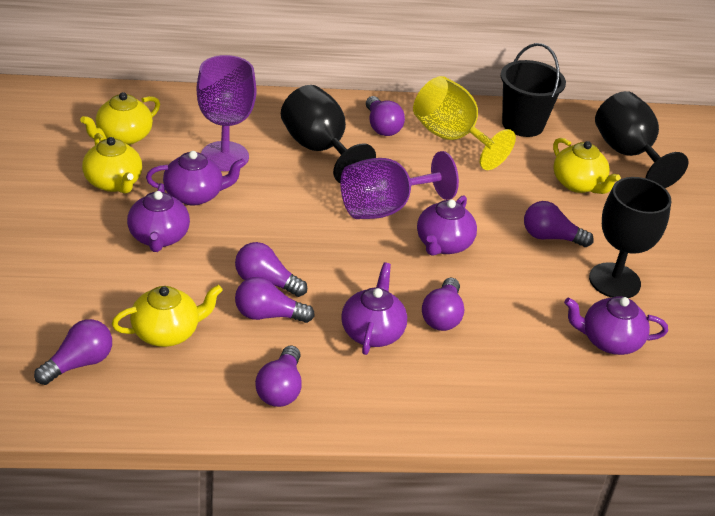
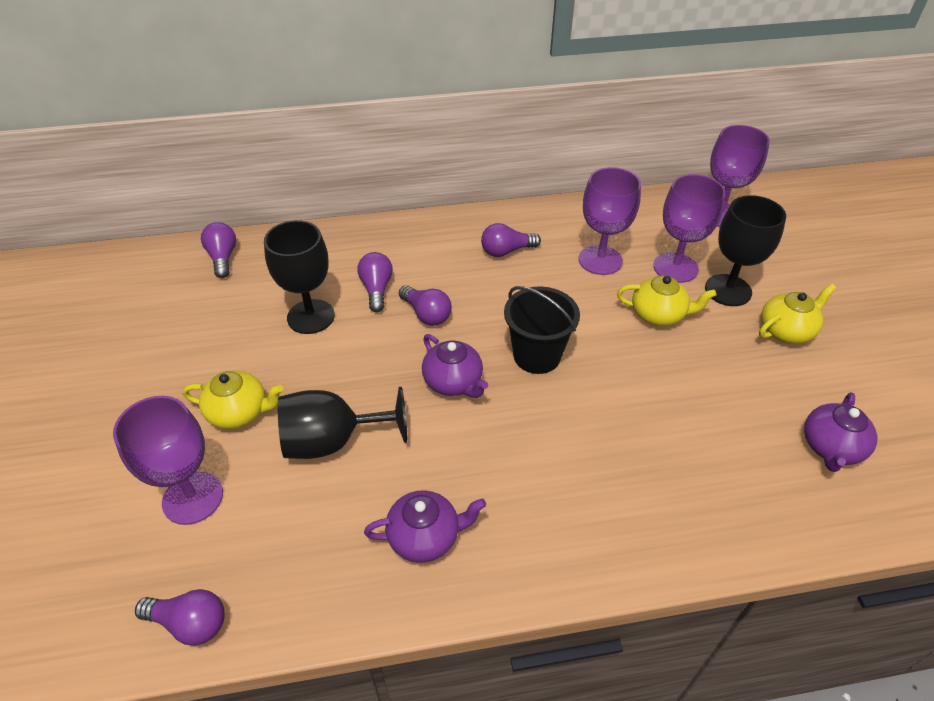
purple goblet: 2 -> 4
purple light bulb: 7 -> 5
purple teapot: 5 -> 3
yellow goblet: 1 -> 0
yellow teapot: 4 -> 3

